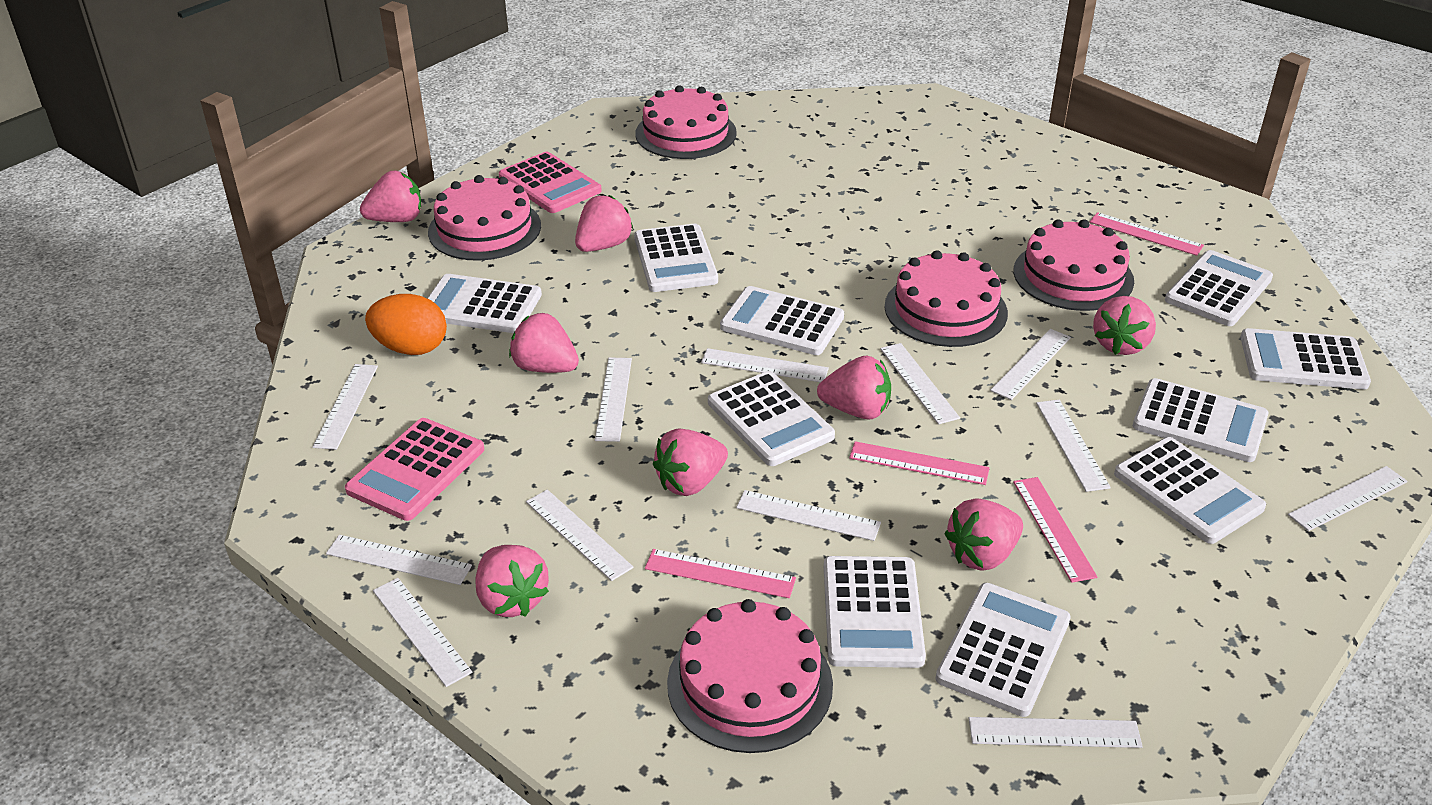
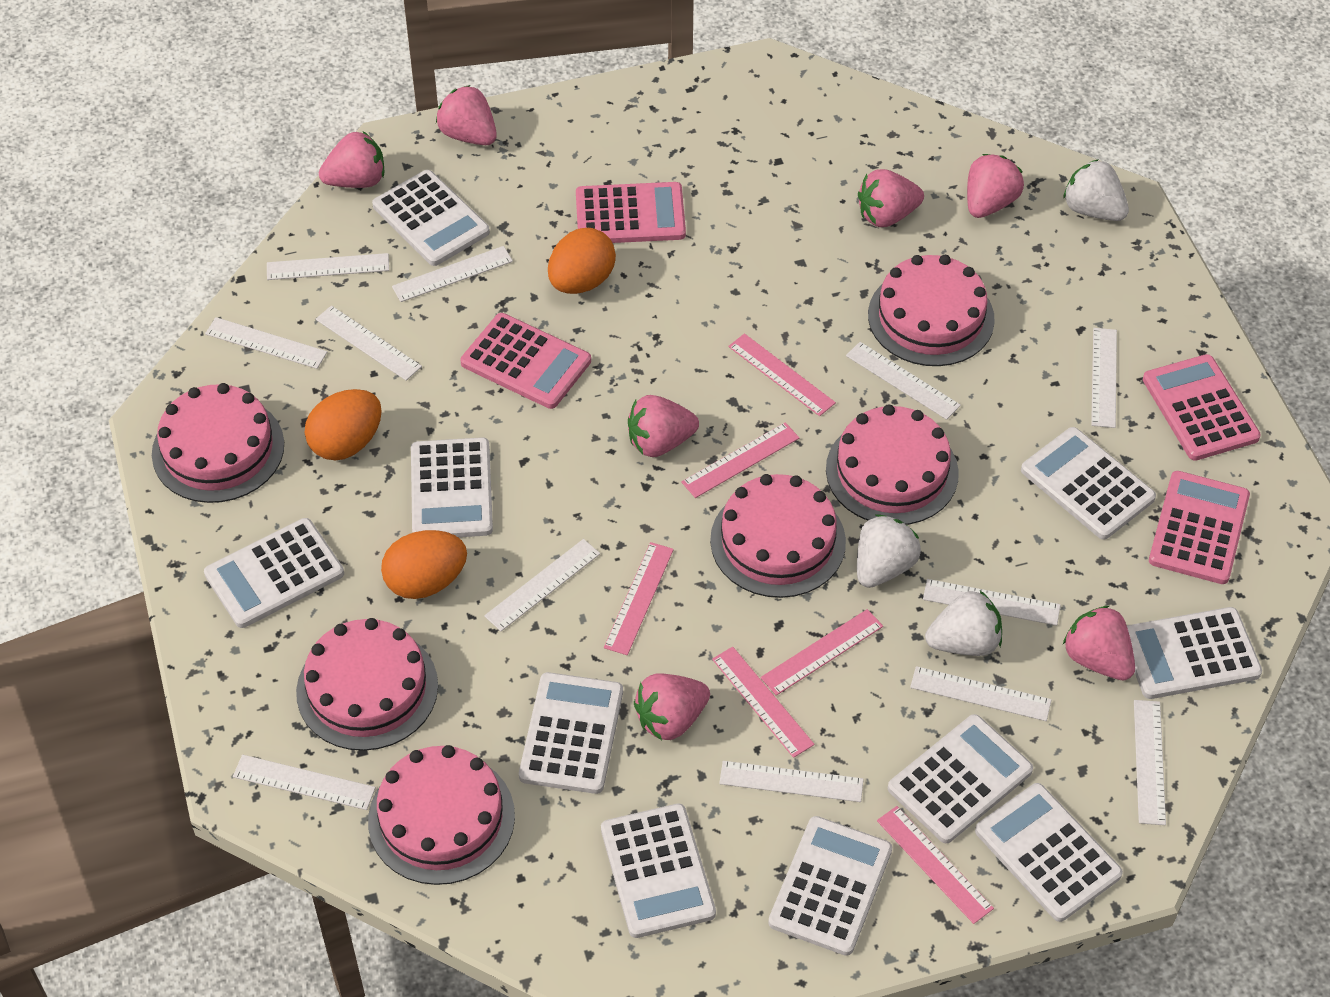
orange egg: 1 -> 3
pink cake: 5 -> 6
pink calculator: 2 -> 4
pink ruler: 4 -> 6
pink strawberry: 8 -> 7
white strawberry: 0 -> 3

